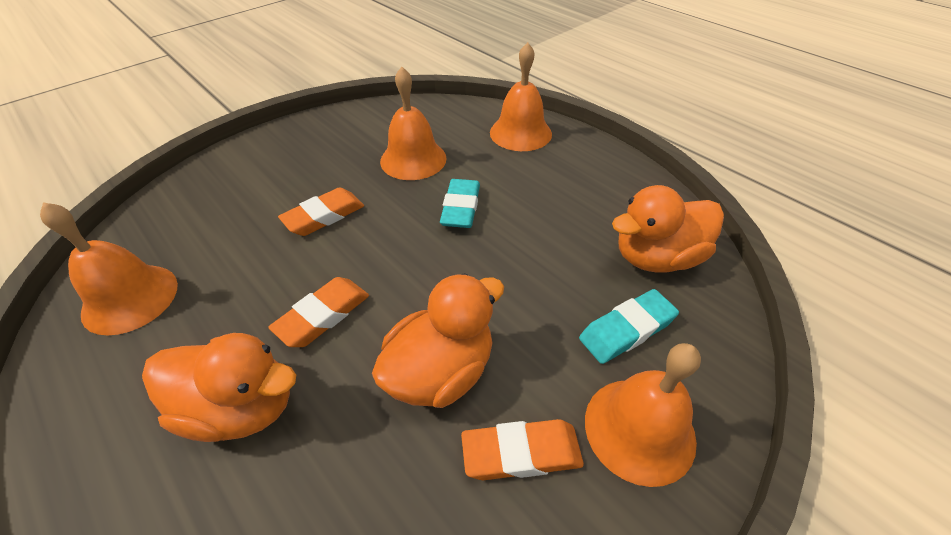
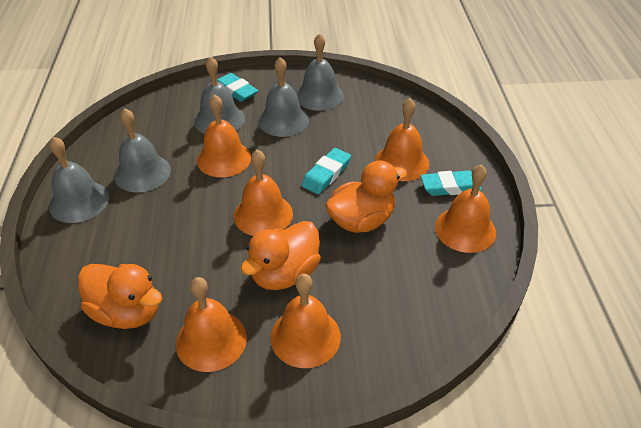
grey bell: 0 -> 5
orange bell: 4 -> 6
orange eraser: 3 -> 0
turquoise eraser: 2 -> 3

